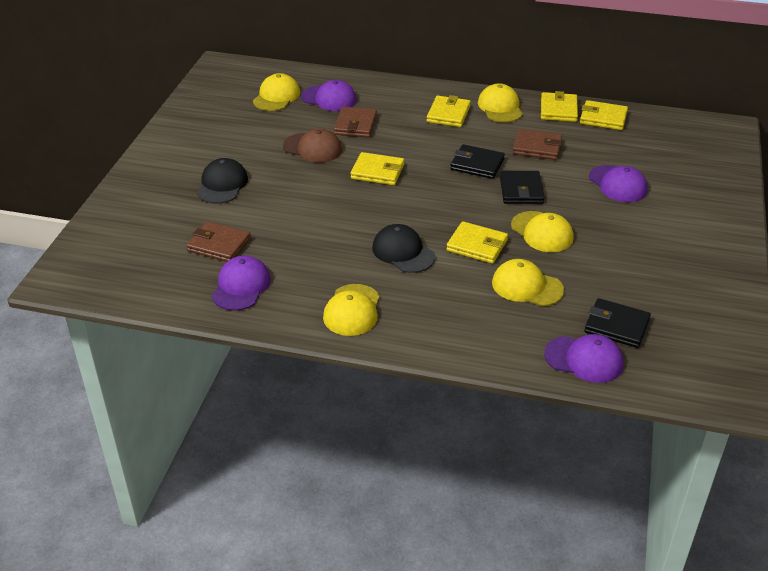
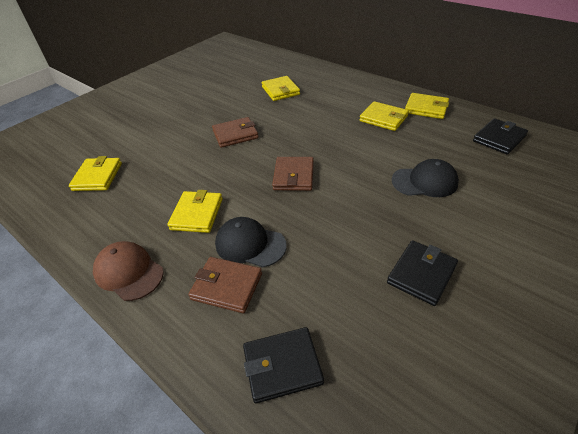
purple cap: 4 -> 0
yellow cap: 5 -> 0

